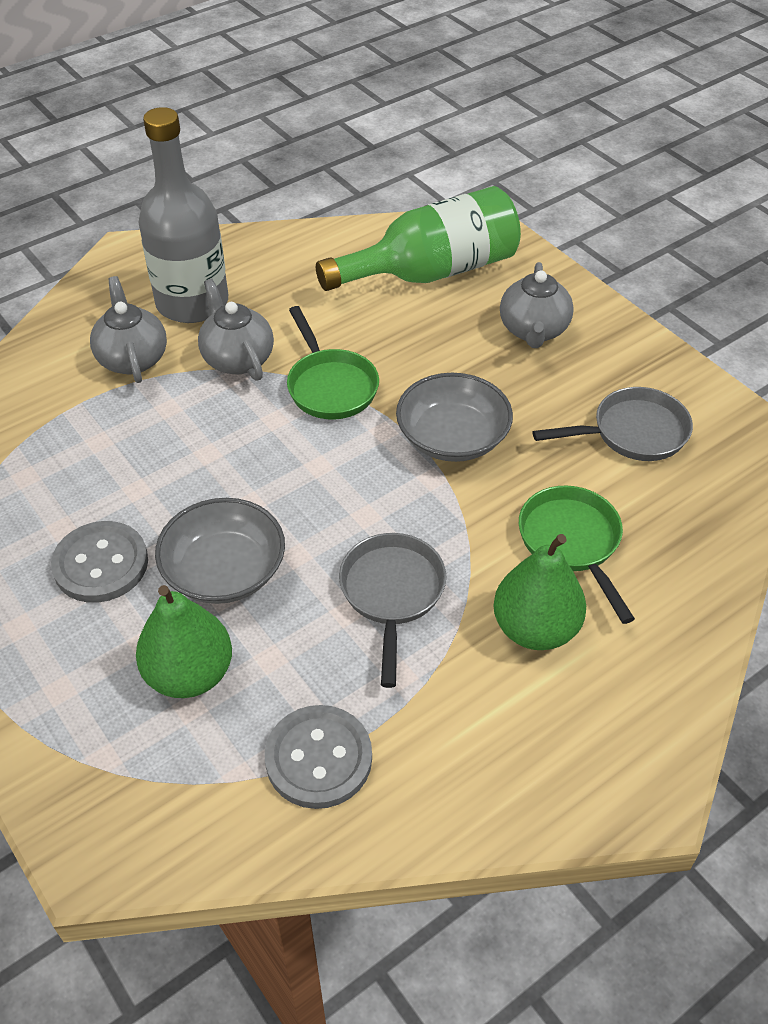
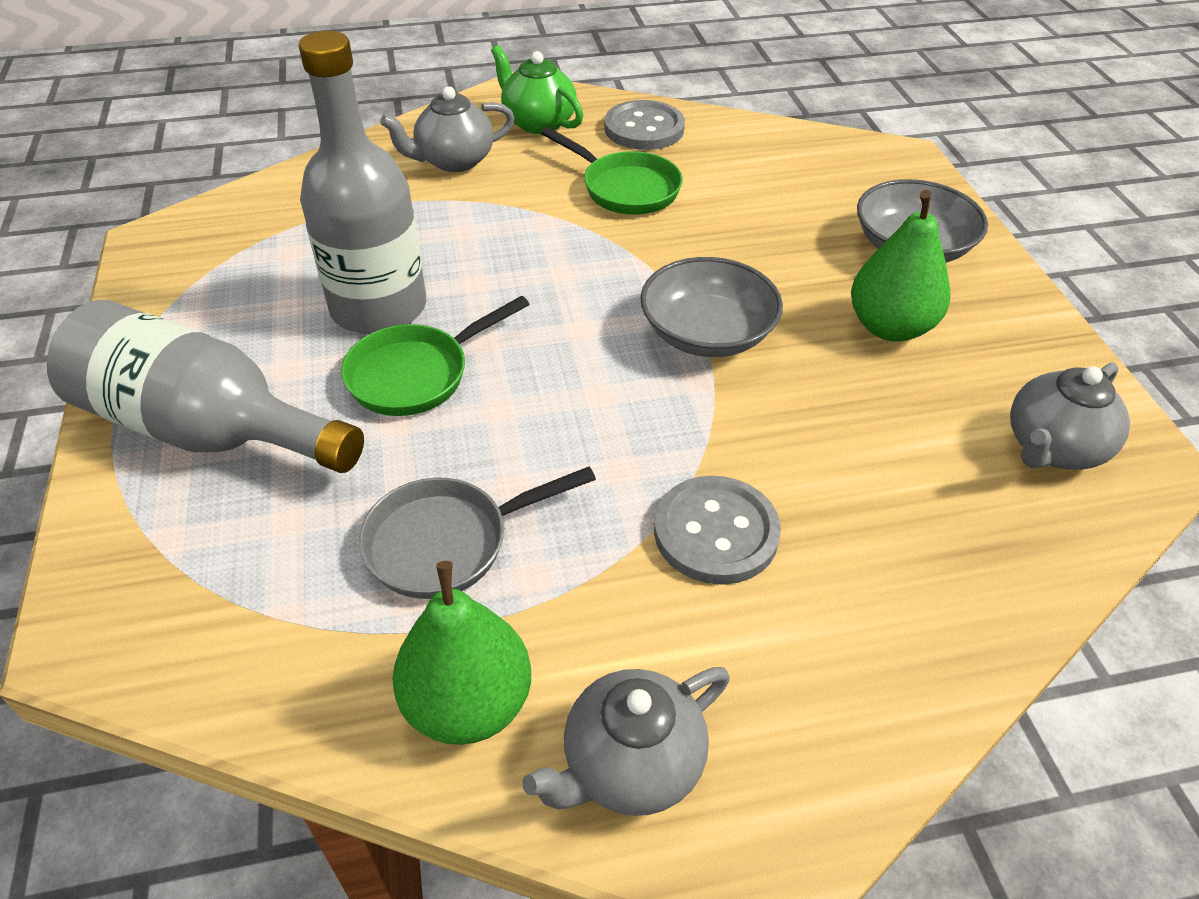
green bottle: 1 -> 0
green teapot: 0 -> 1
grey bottle: 1 -> 2
grey pan: 2 -> 1

